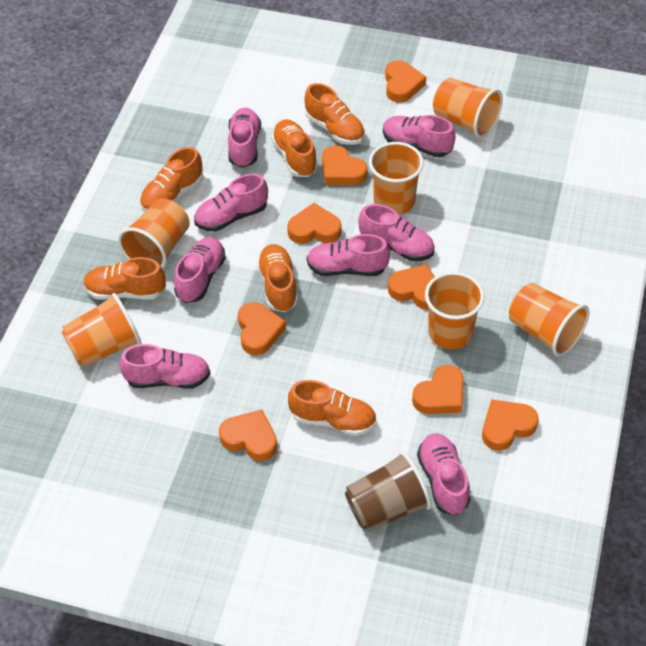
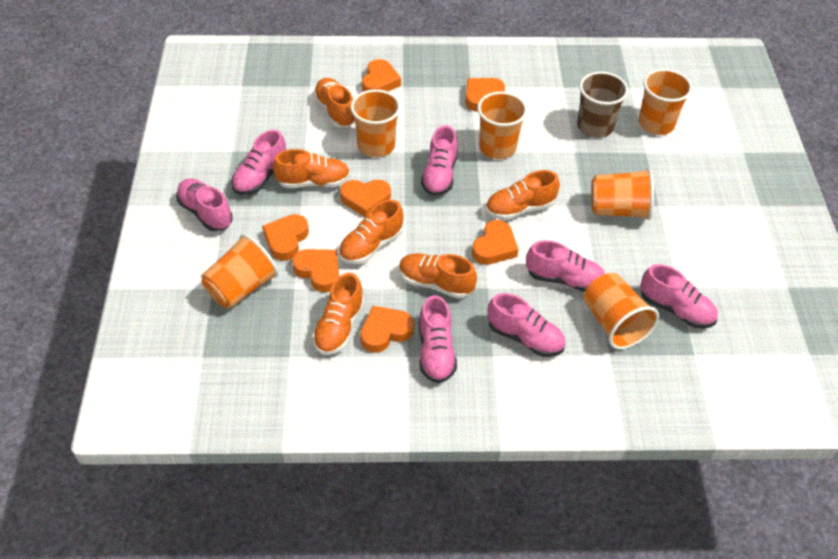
orange heart: 8 -> 7
pink shoe: 8 -> 7

